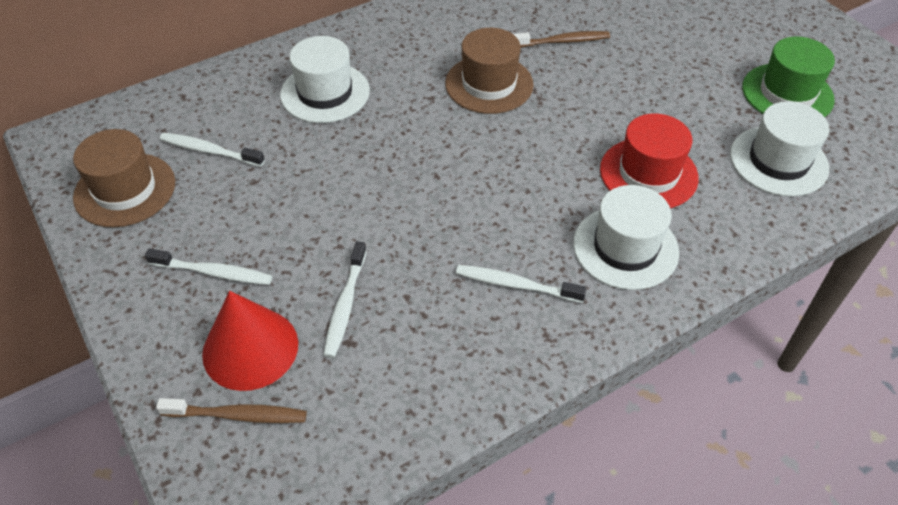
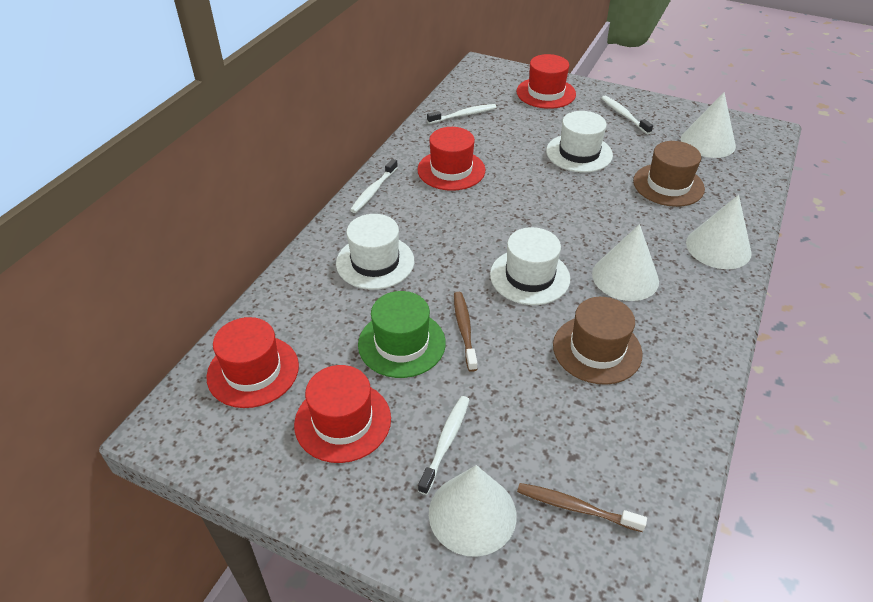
red cone: 1 -> 0
red hat: 1 -> 4
white cone: 0 -> 4

